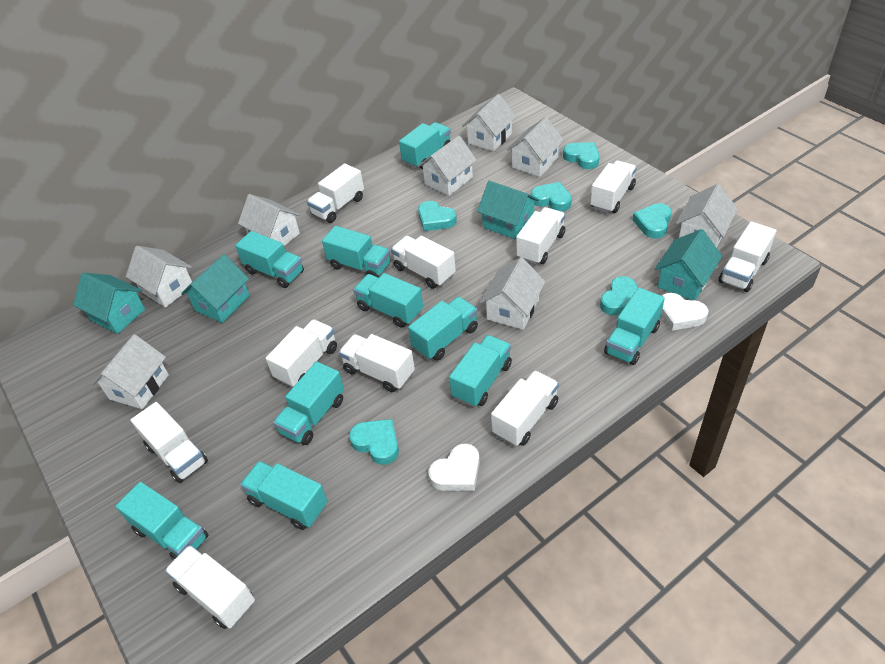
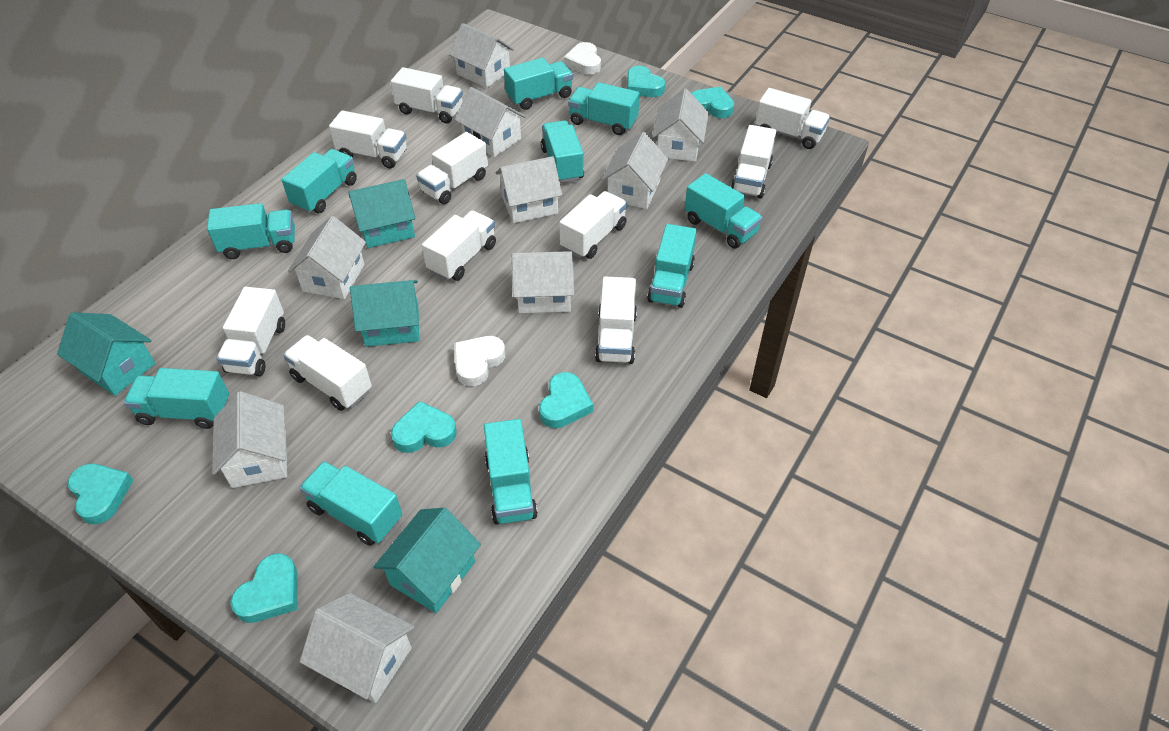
white house: 8 -> 9

